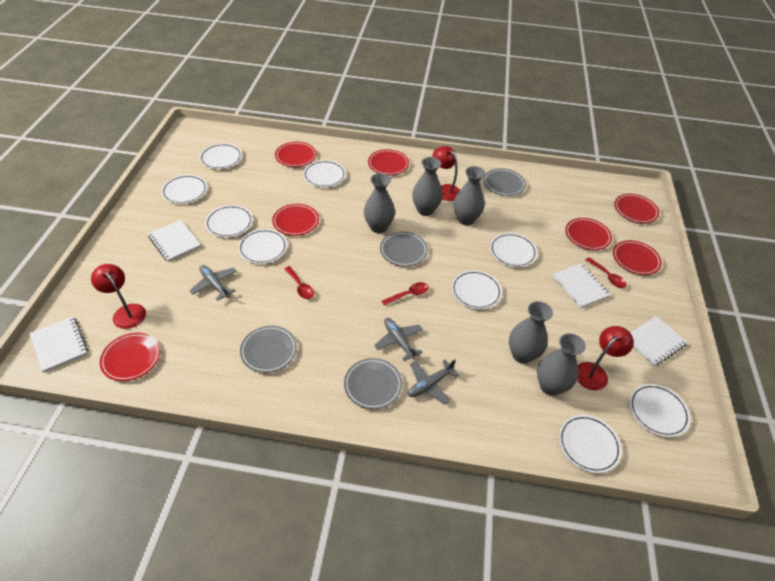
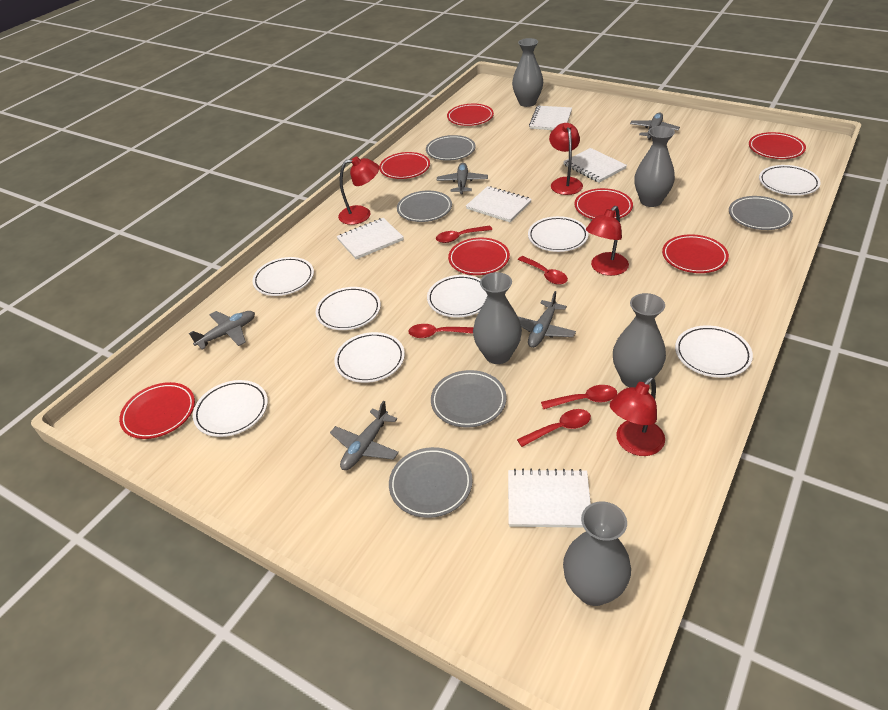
grey plane: 3 -> 5
grey plate: 4 -> 5
red lamp: 3 -> 4
red spoon: 3 -> 5
white notebook: 4 -> 5
white plate: 9 -> 8

